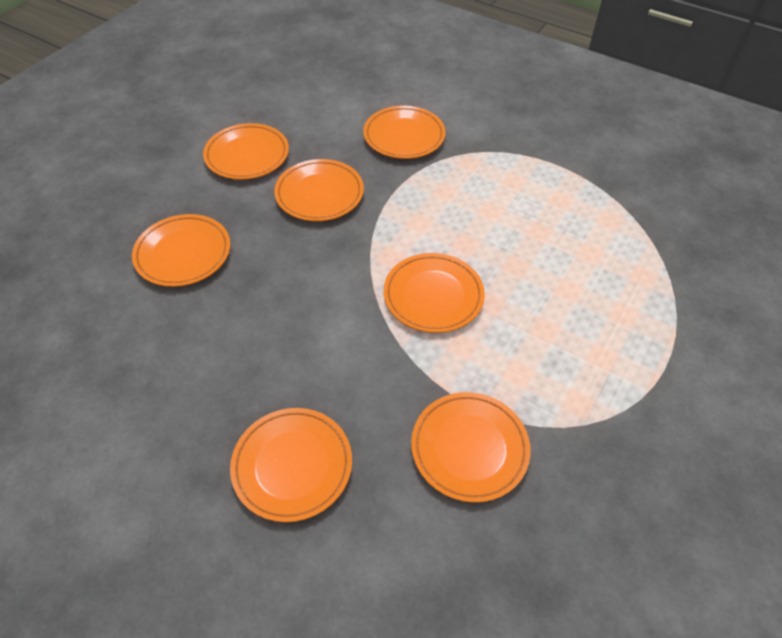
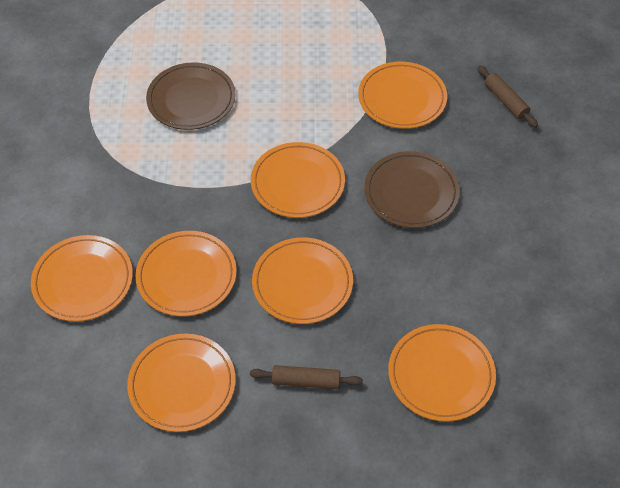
brown plate: 0 -> 2
brown rolling pin: 0 -> 2

